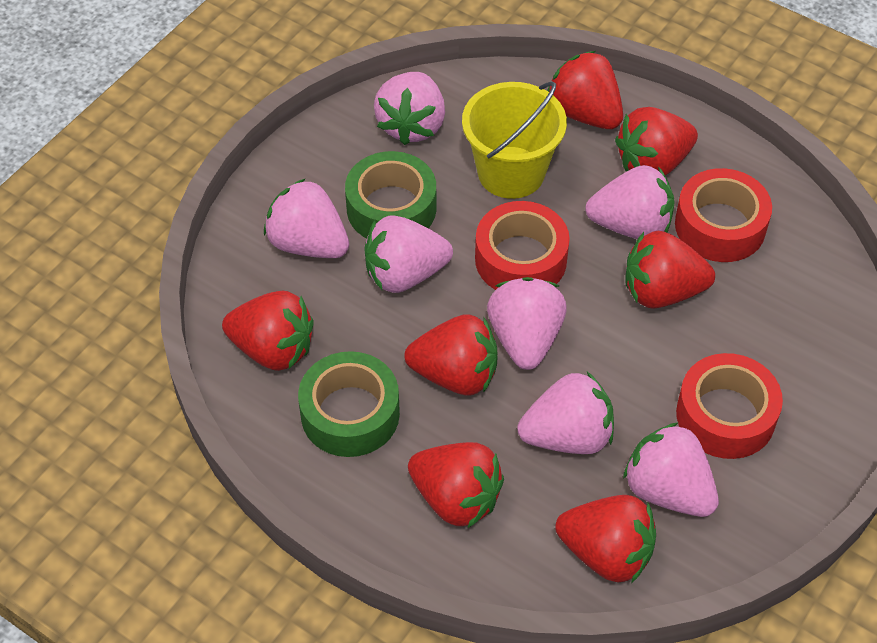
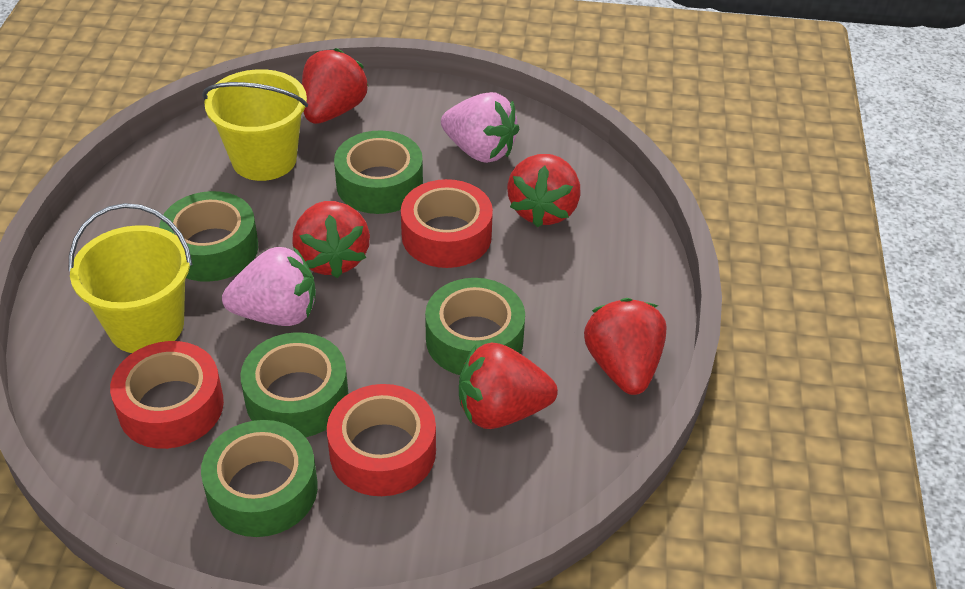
green tape: 2 -> 5
pink strawberry: 7 -> 2
red strawberry: 7 -> 5
yellow bucket: 1 -> 2

